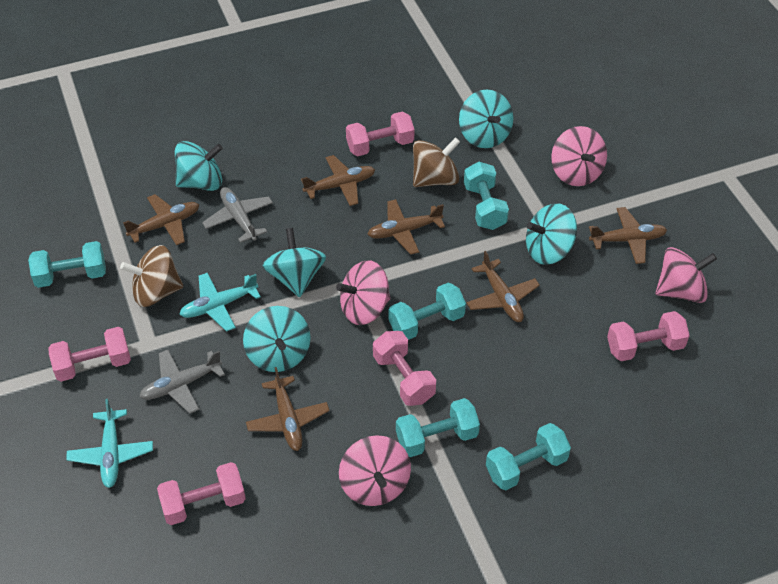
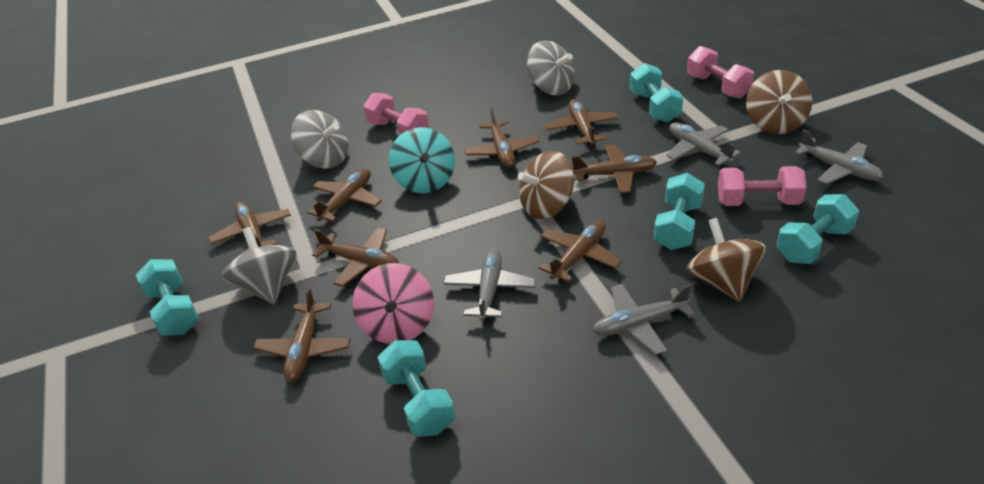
brown plane: 6 -> 8
brown spinning top: 2 -> 3
grey plane: 2 -> 4
grey spinning top: 0 -> 3
pink dumbbell: 5 -> 3
pink spinning top: 4 -> 1
turquoise plane: 2 -> 0
turquoise spinning top: 5 -> 1

